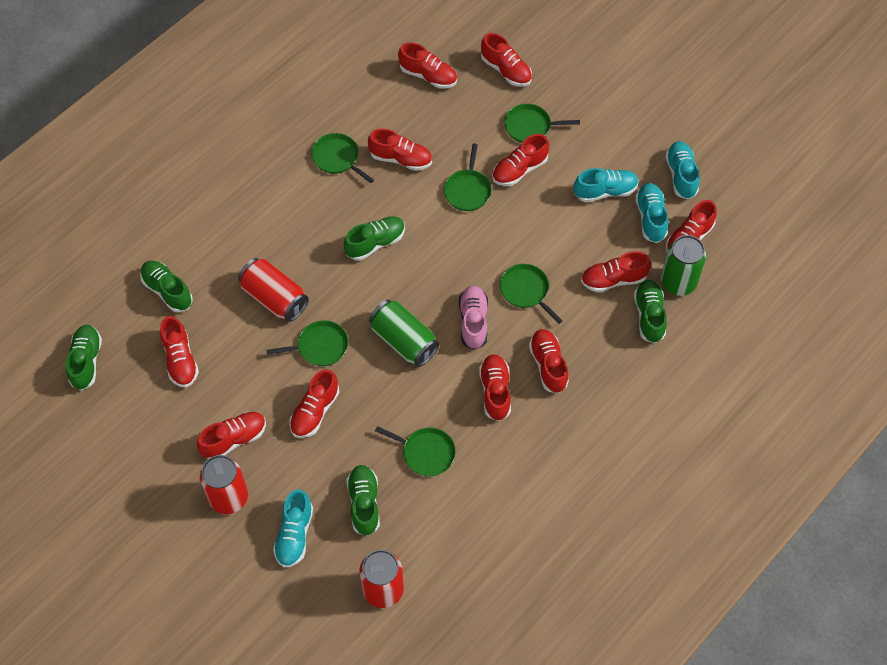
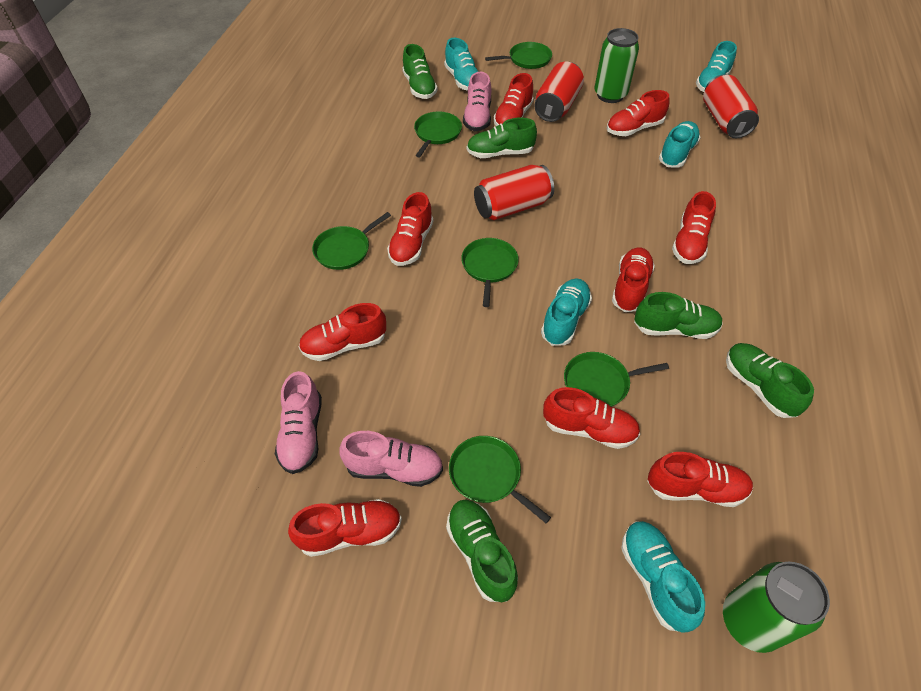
pink shoe: 1 -> 3
red shoe: 11 -> 9
turquoise shoe: 4 -> 5

